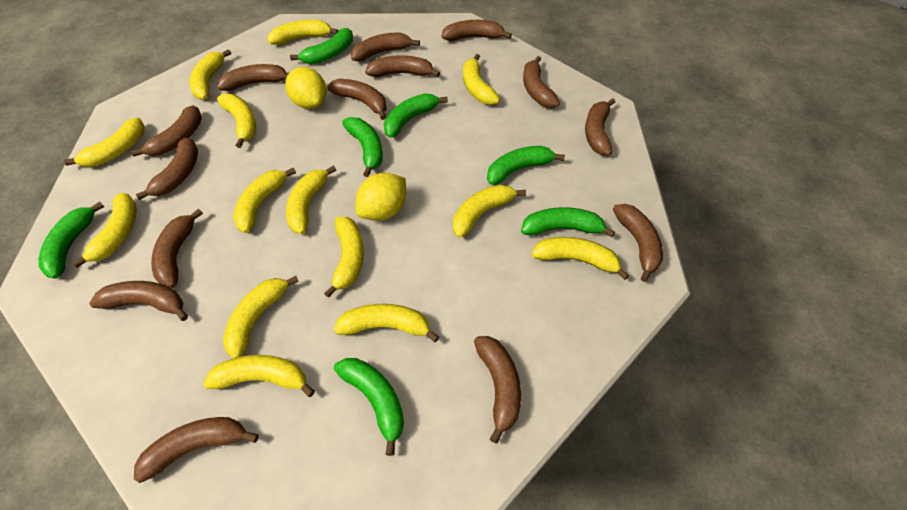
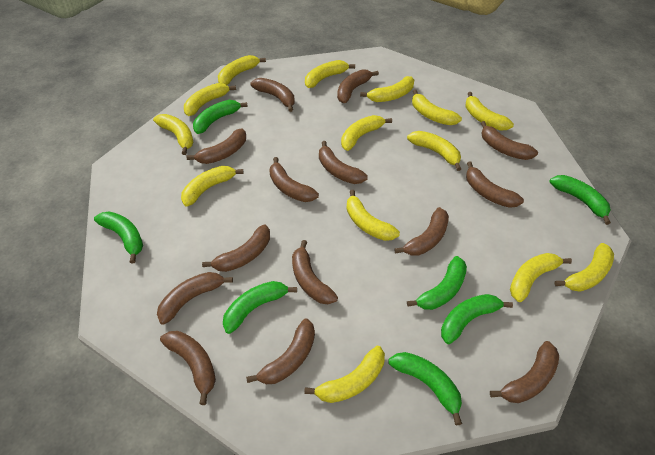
yellow lemon: 2 -> 0

